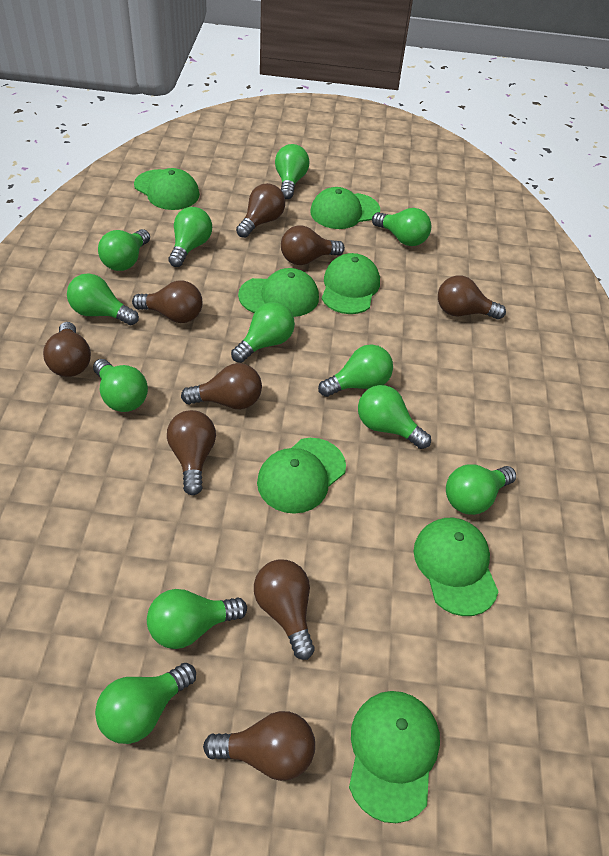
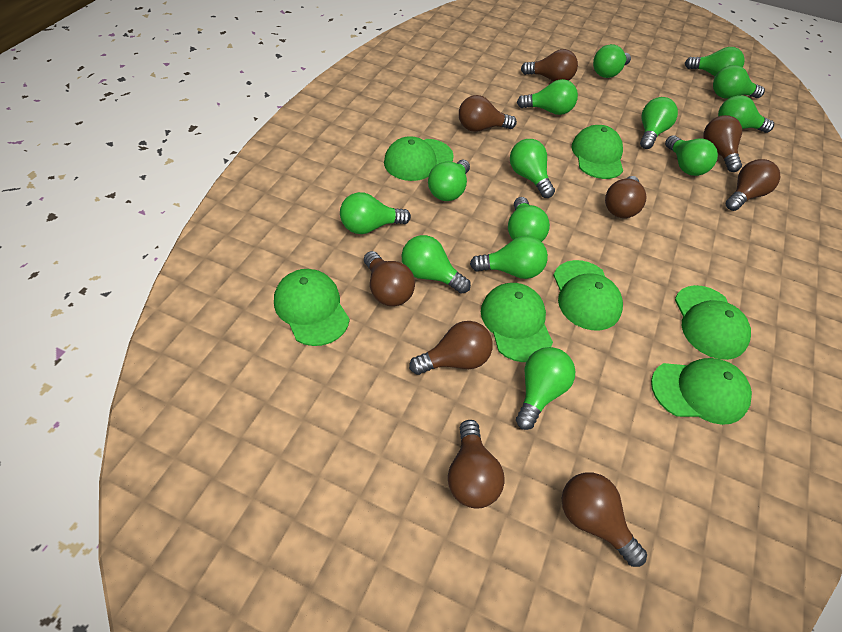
green light bulb: 12 -> 14

